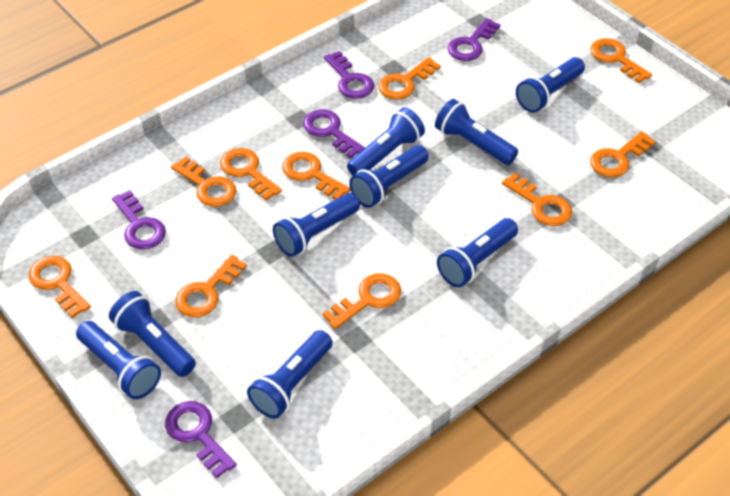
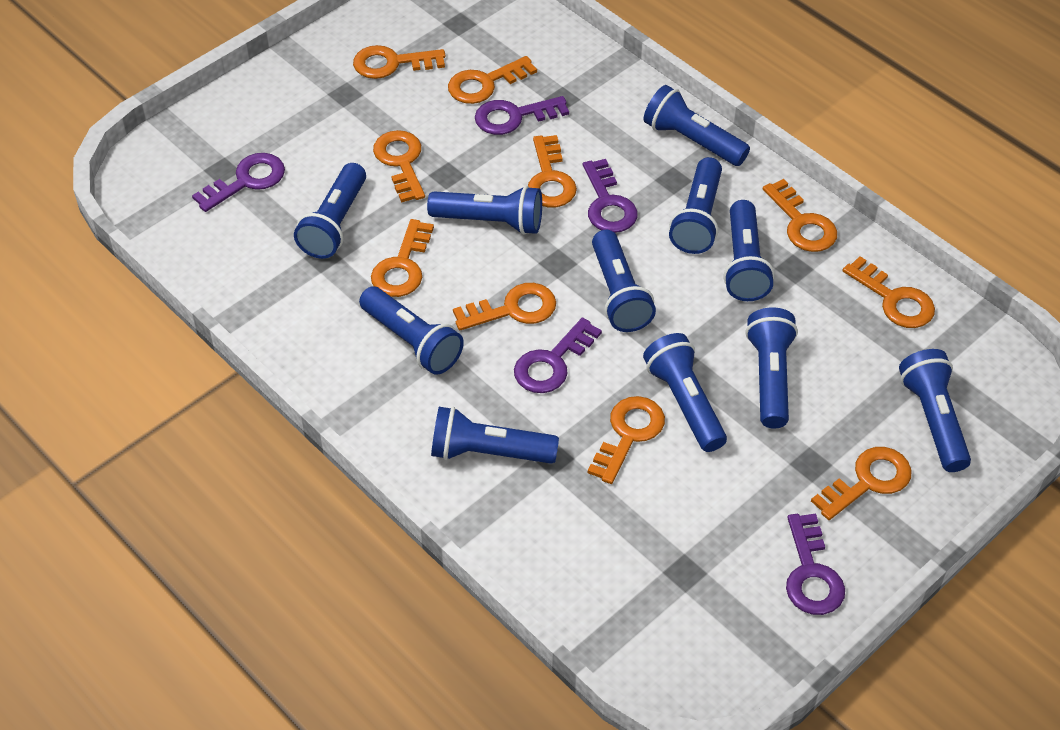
blue flashlight: 9 -> 11

